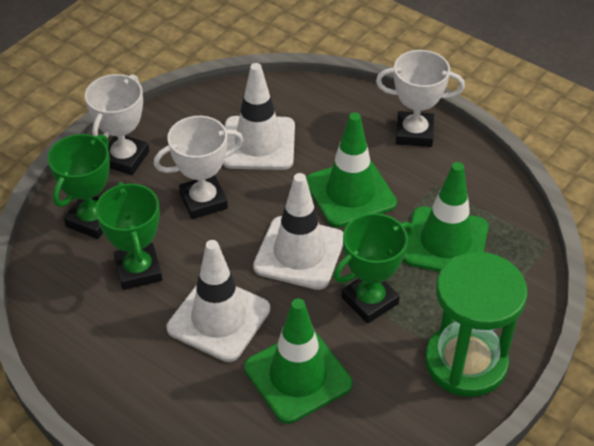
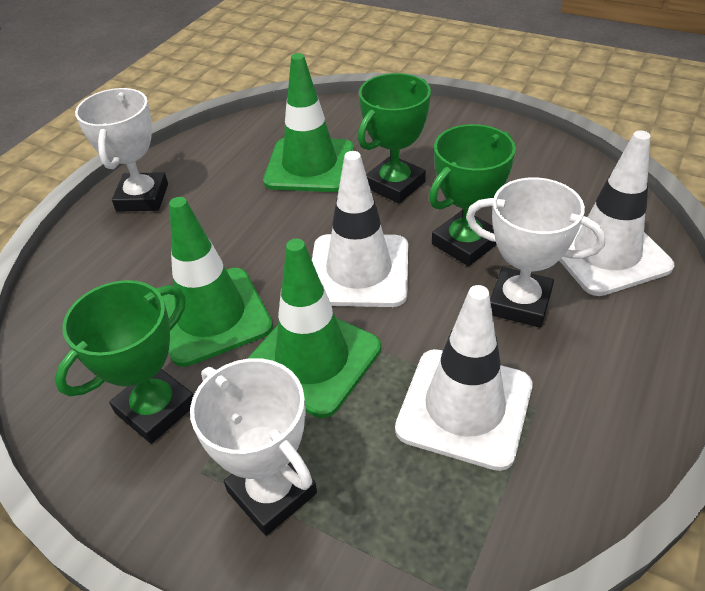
green hourglass: 1 -> 0

